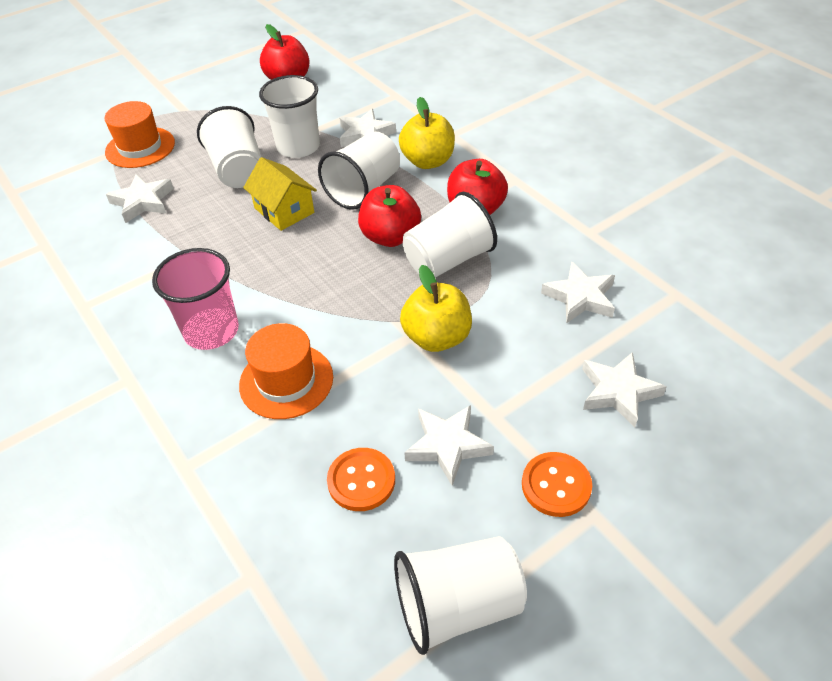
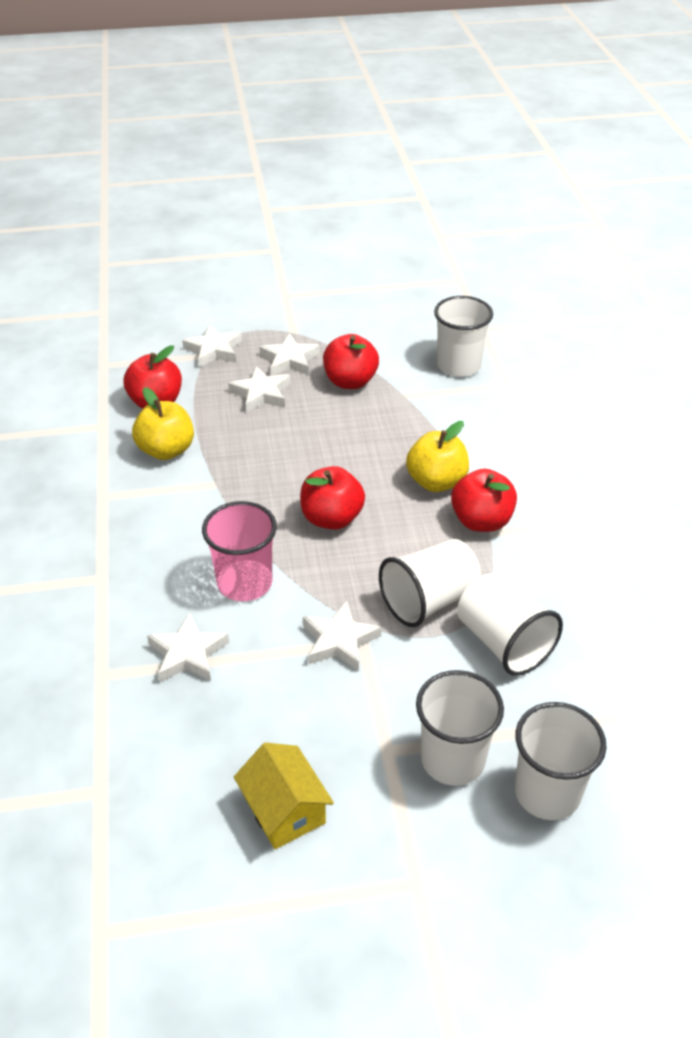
orange button: 2 -> 0
orange hat: 2 -> 0
red apple: 3 -> 4

